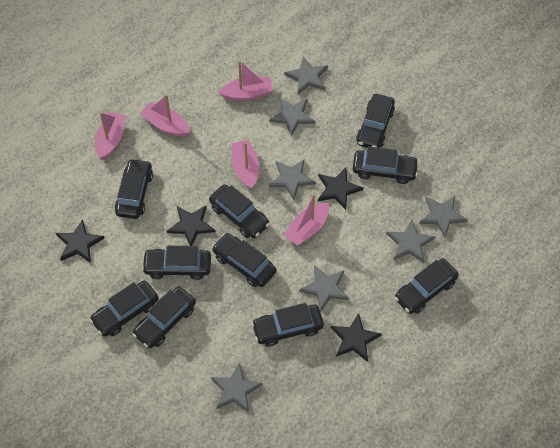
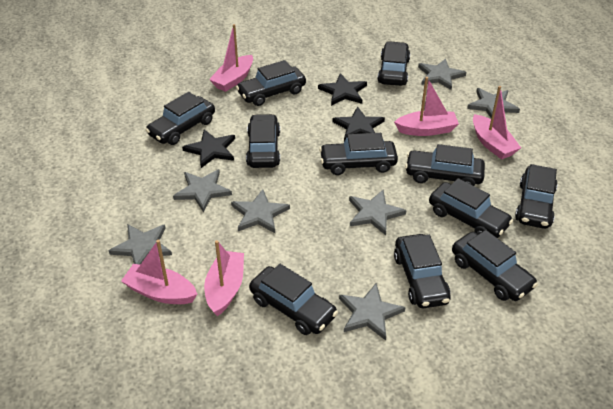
black car: 10 -> 11
black star: 4 -> 3

